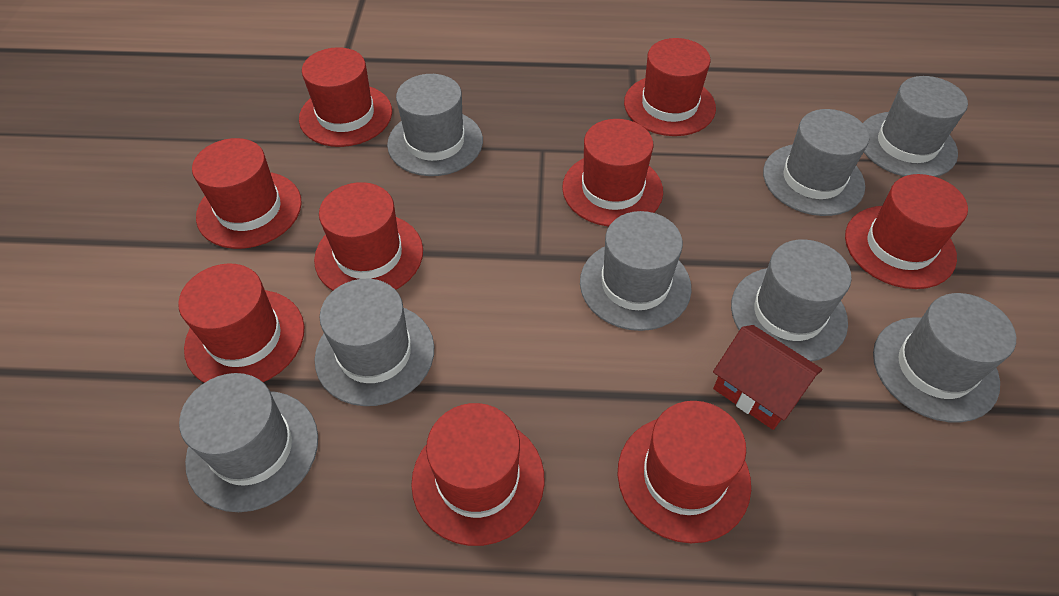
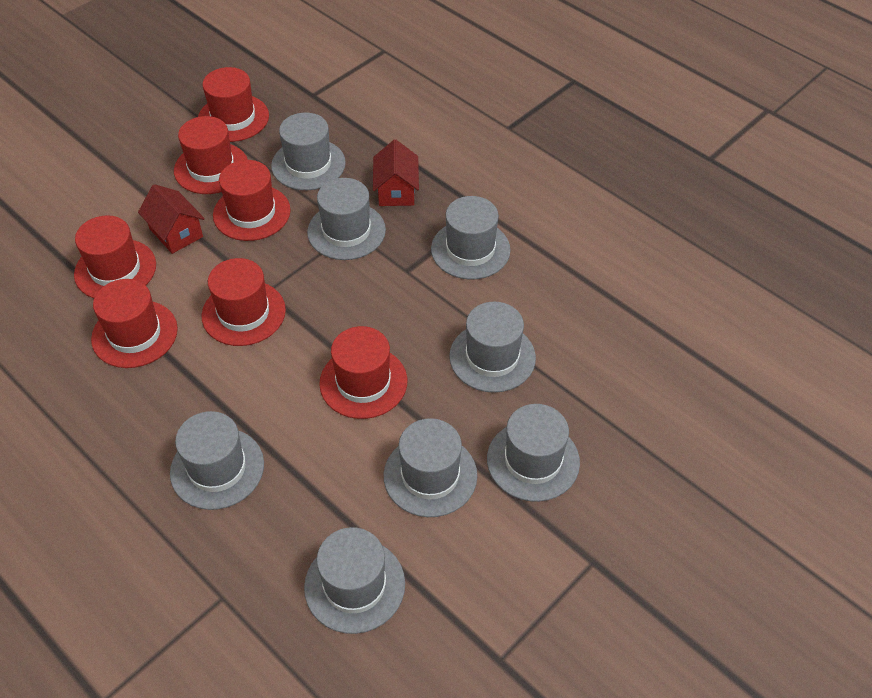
red hat: 9 -> 7
red house: 1 -> 2

